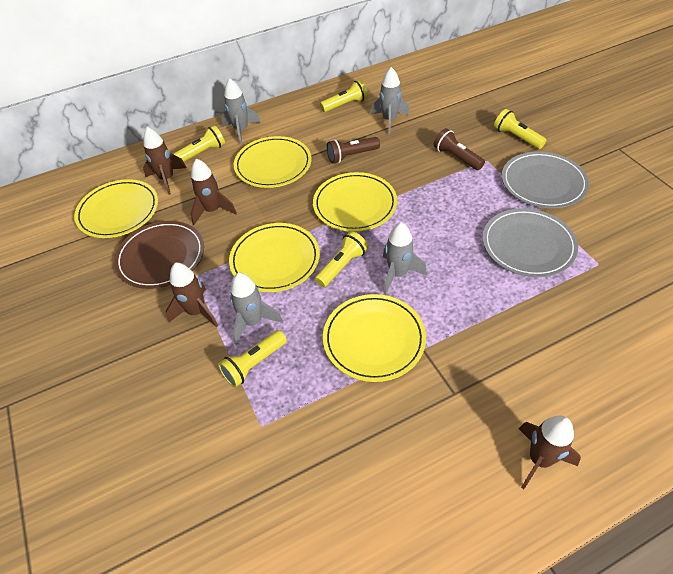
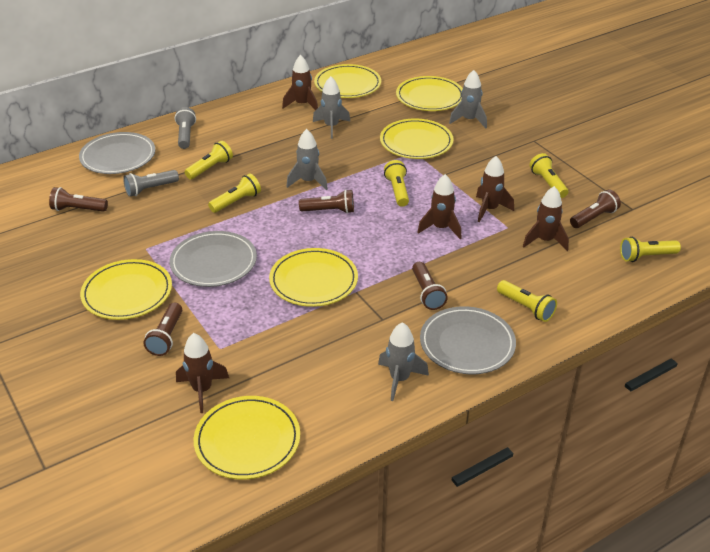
brown flashlight: 2 -> 5
brown plate: 1 -> 0
brown rocket: 4 -> 5
grey flashlight: 0 -> 2
grey plate: 2 -> 3
yellow flashlight: 5 -> 6
yellow plate: 5 -> 6

